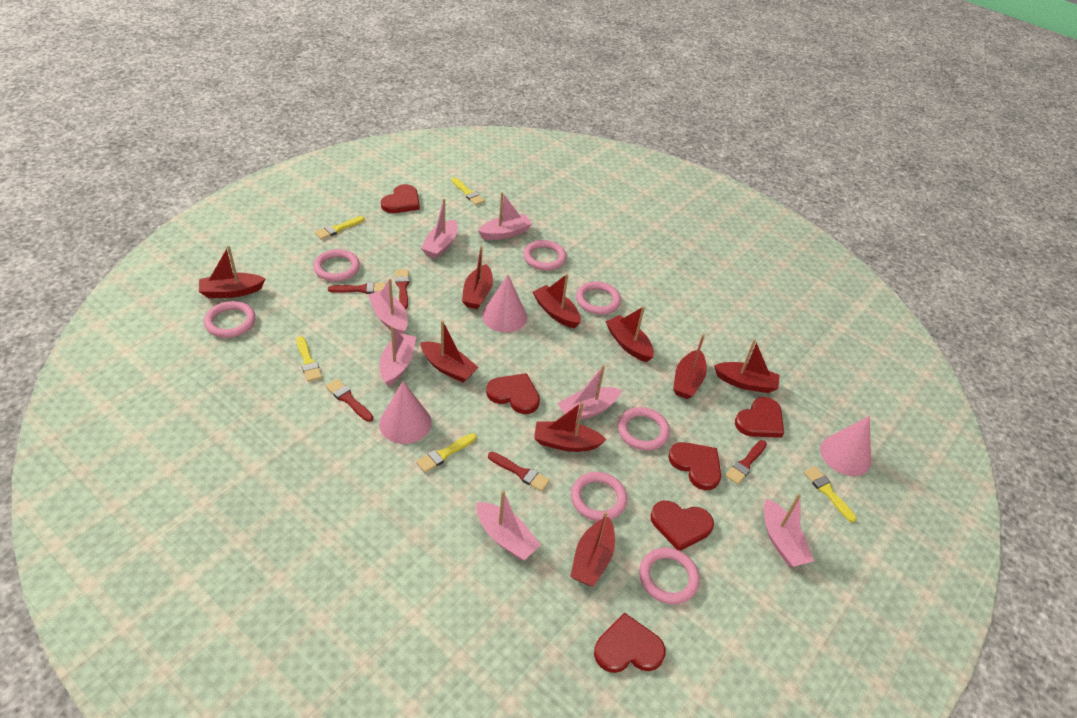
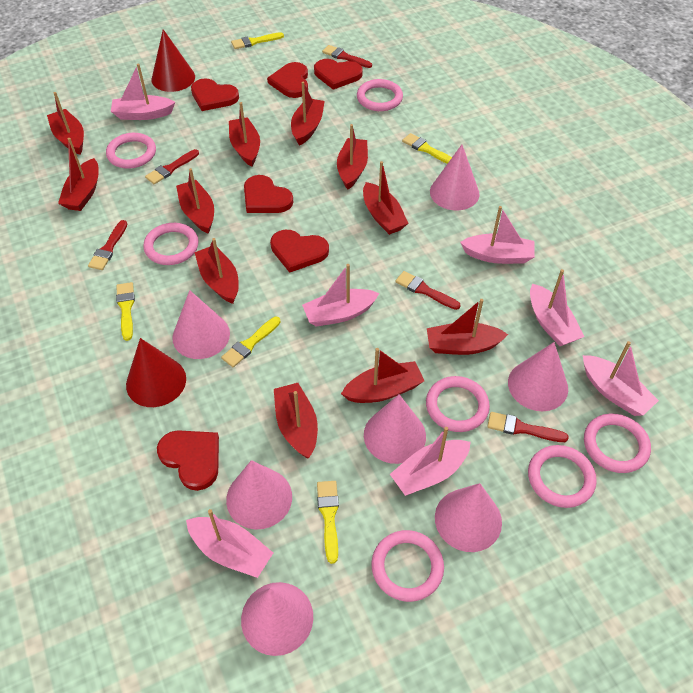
pink cone: 3 -> 7
red boat: 9 -> 11
red cone: 0 -> 2

